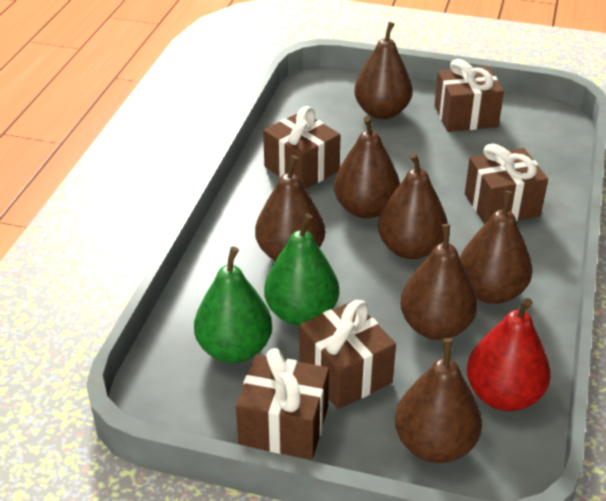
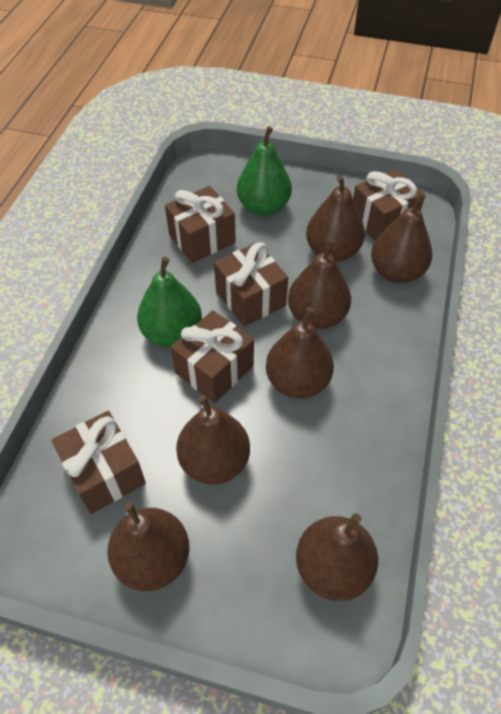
red pear: 1 -> 0

